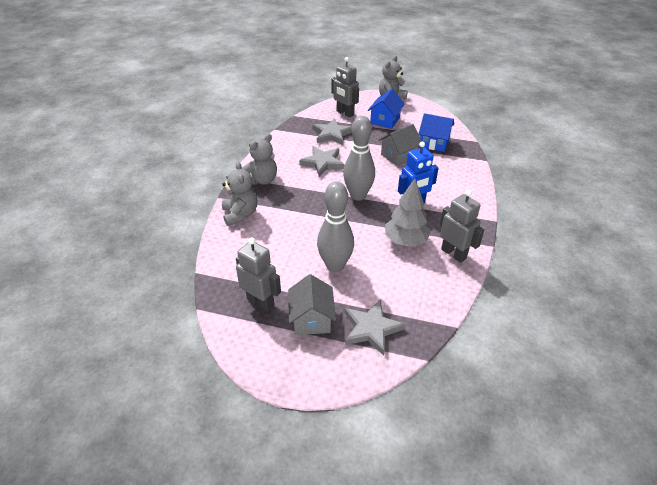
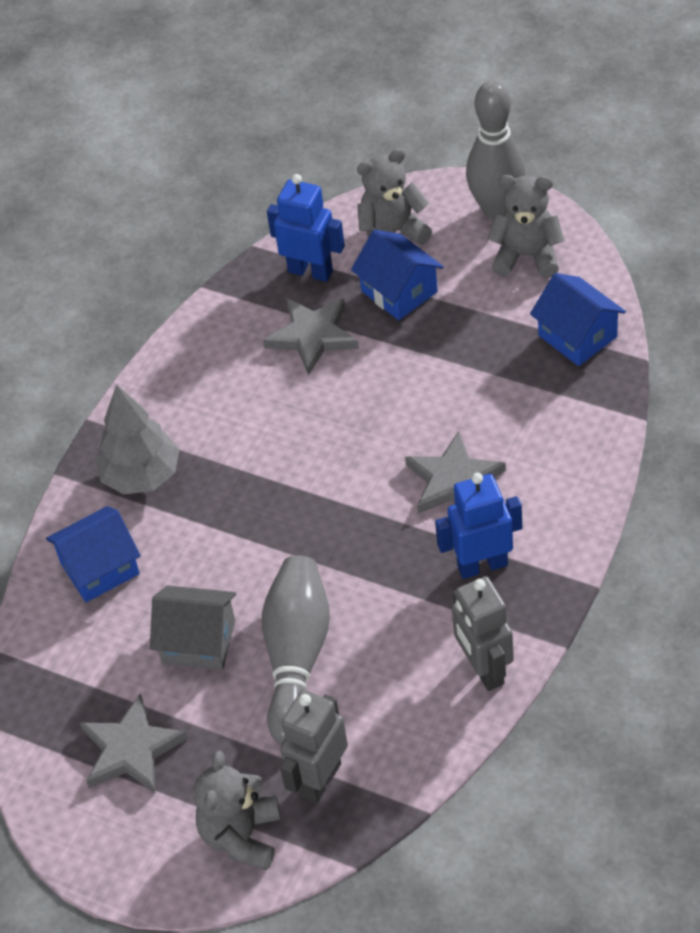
blue house: 2 -> 3
blue robot: 1 -> 2
grey house: 2 -> 1
grey robot: 3 -> 2

